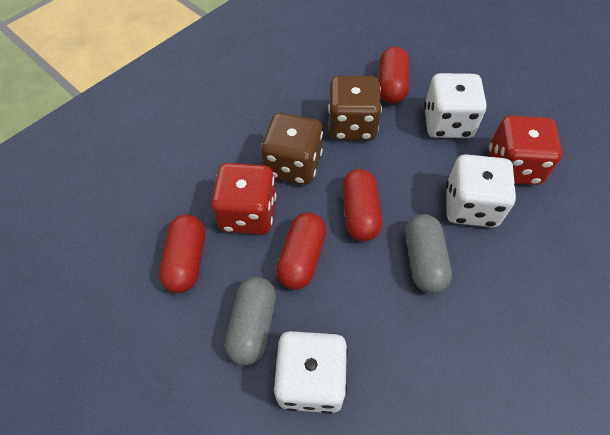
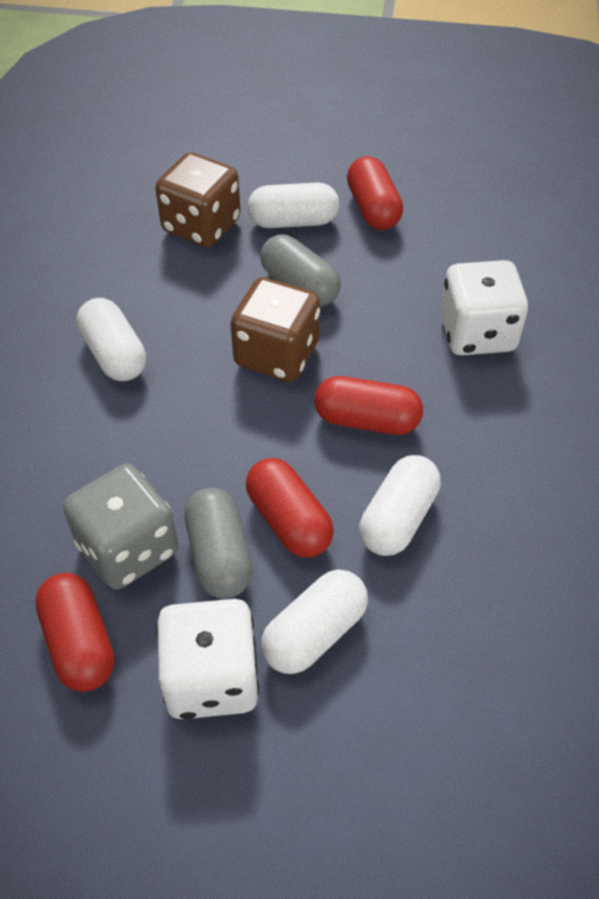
grey dice: 0 -> 1
red dice: 2 -> 0
white capsule: 0 -> 4
white dice: 3 -> 2

